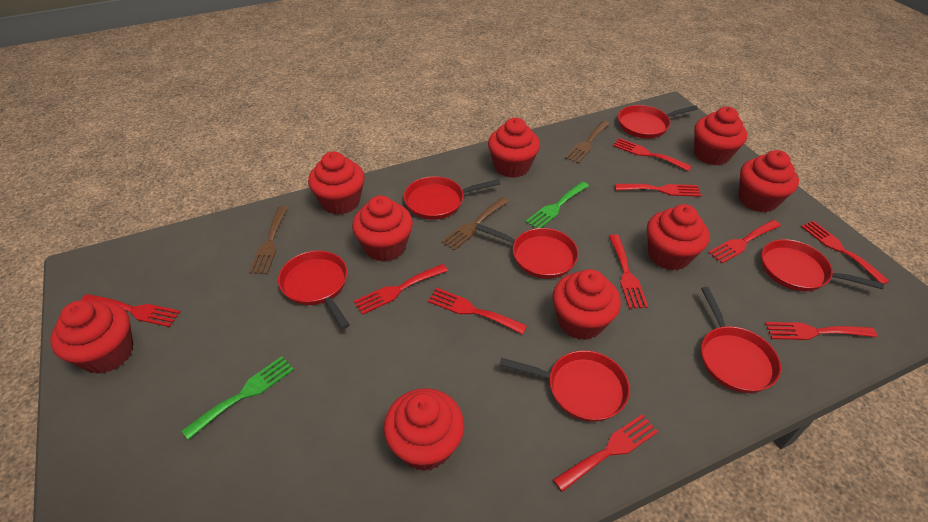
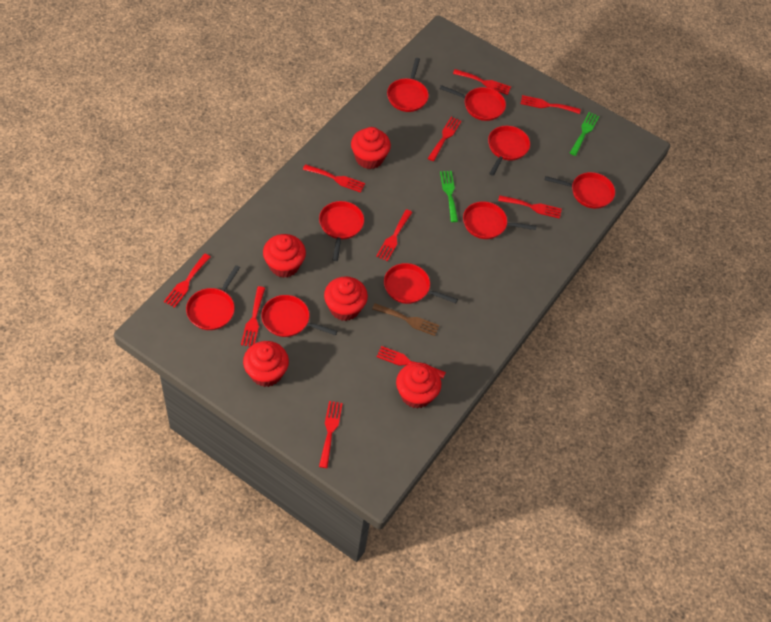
brown fork: 3 -> 1
red cupcake: 9 -> 5
red pan: 7 -> 9

